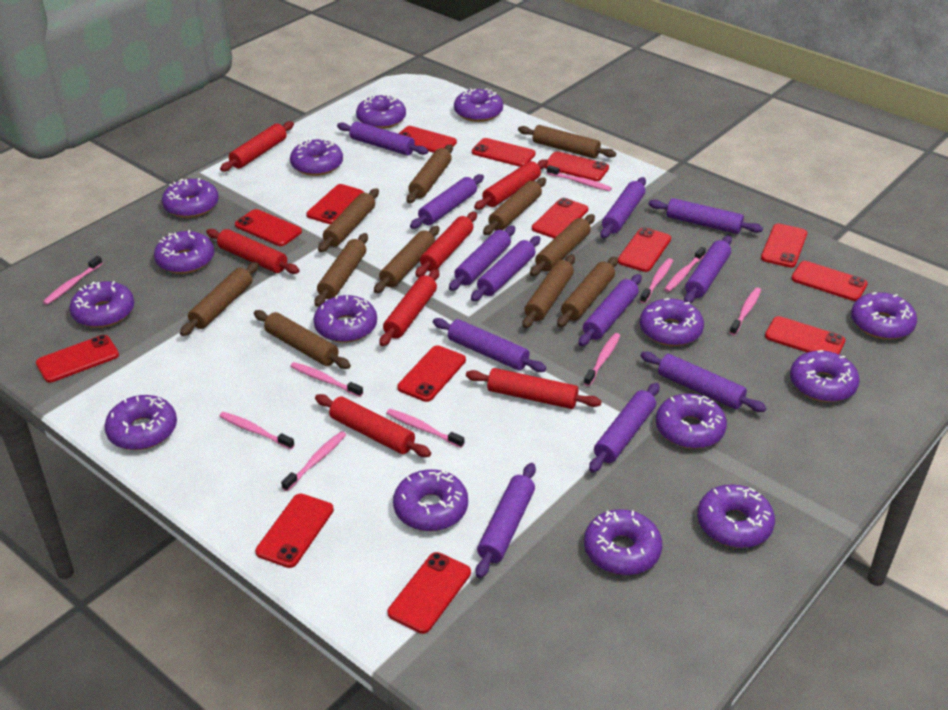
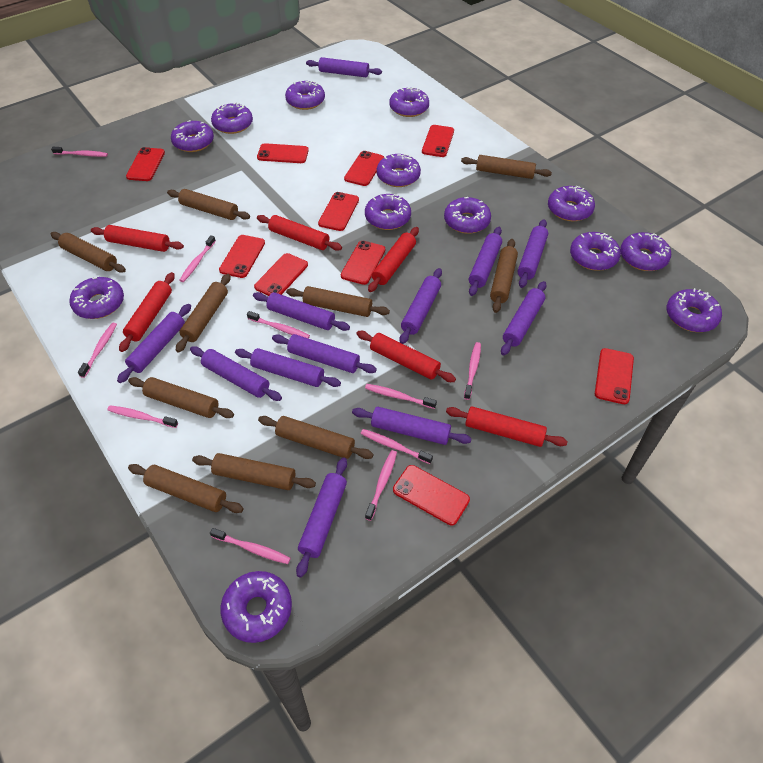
brown rolling pin: 11 -> 10
purple donut: 15 -> 13
red phone: 14 -> 10
red rolling pin: 7 -> 6

